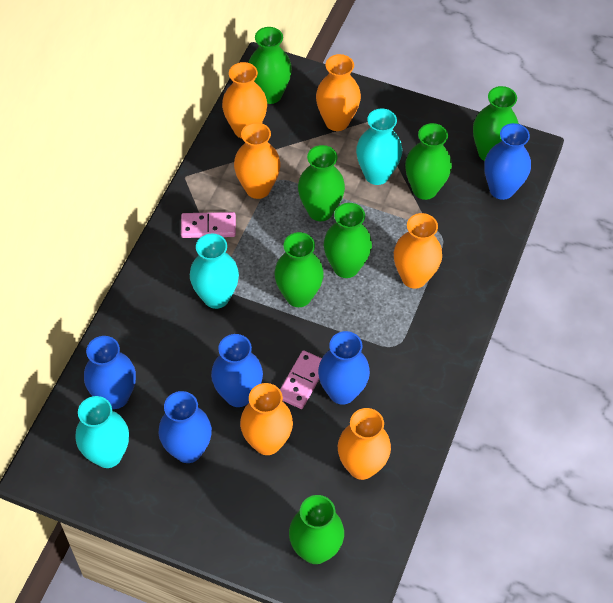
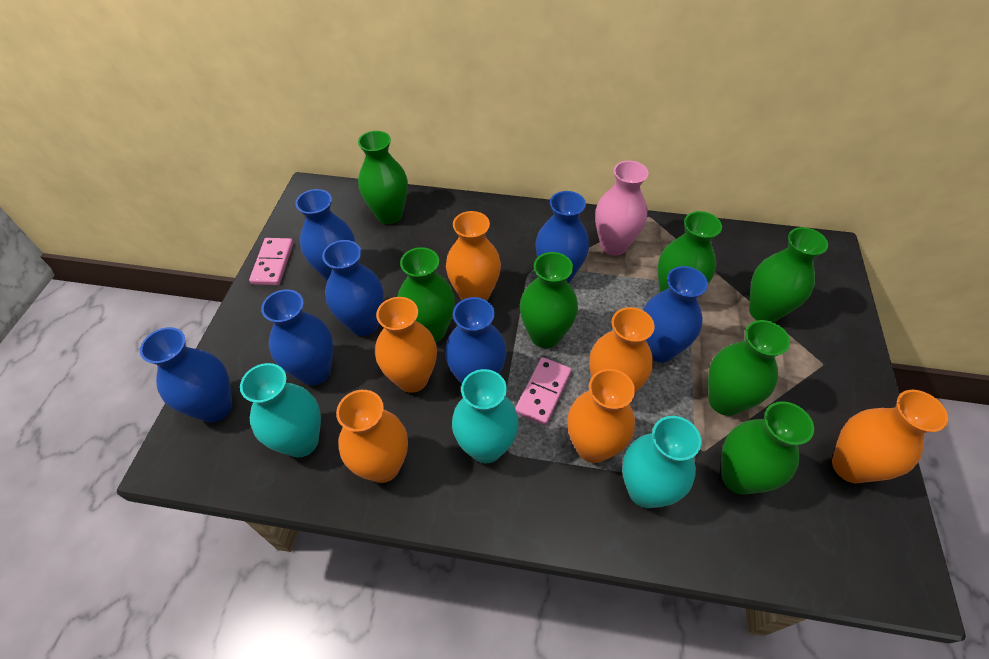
blue vase: 5 -> 7
pink vase: 0 -> 1

